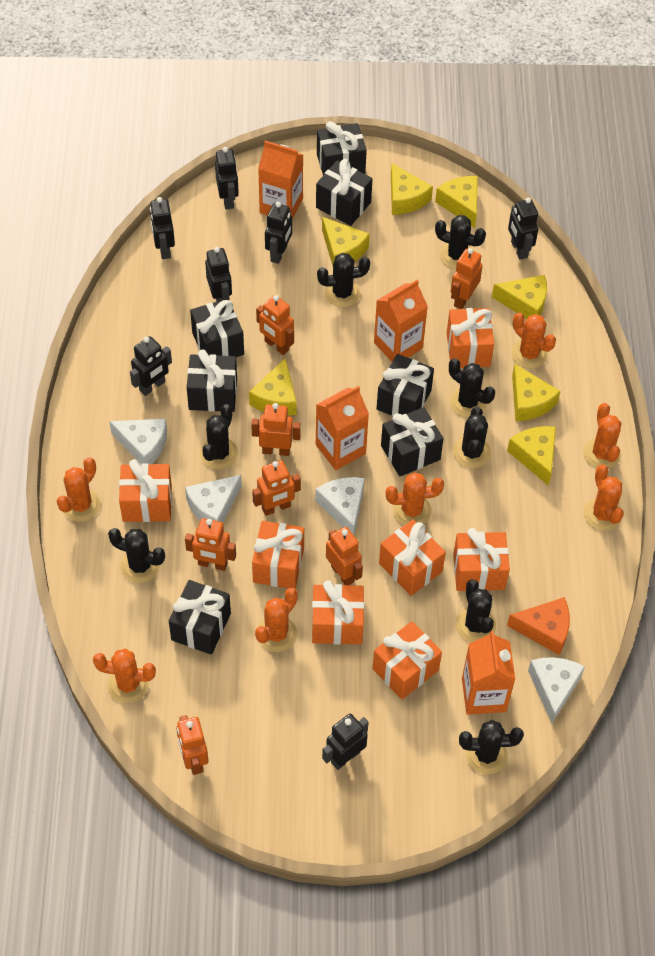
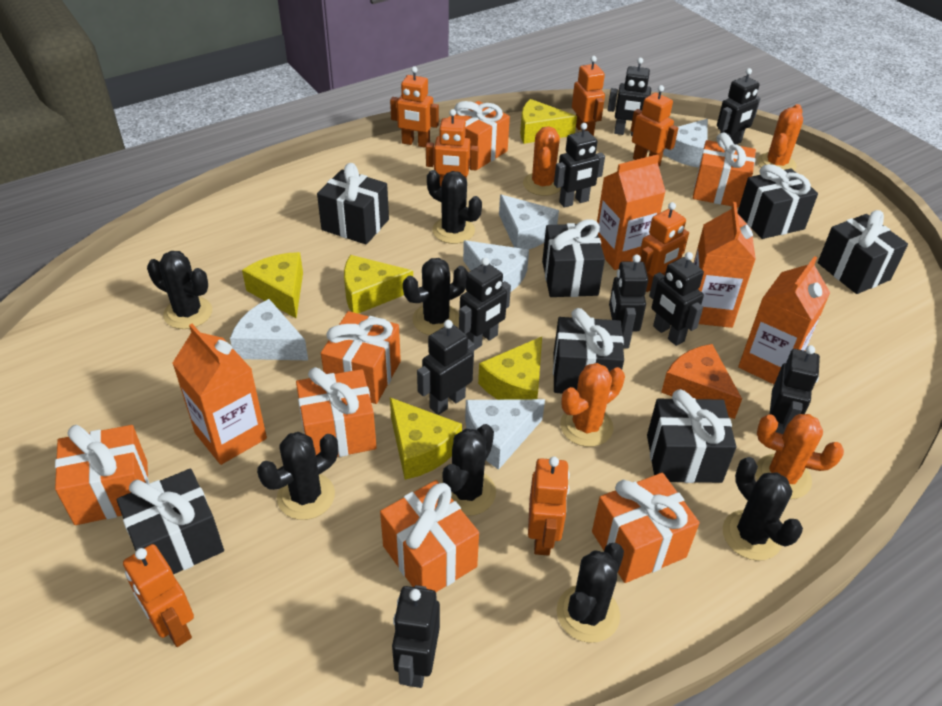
black cactus: 8 -> 7
black robot: 7 -> 9
orange cactus: 7 -> 4
white cheese: 4 -> 5
yellow cheese: 7 -> 5

